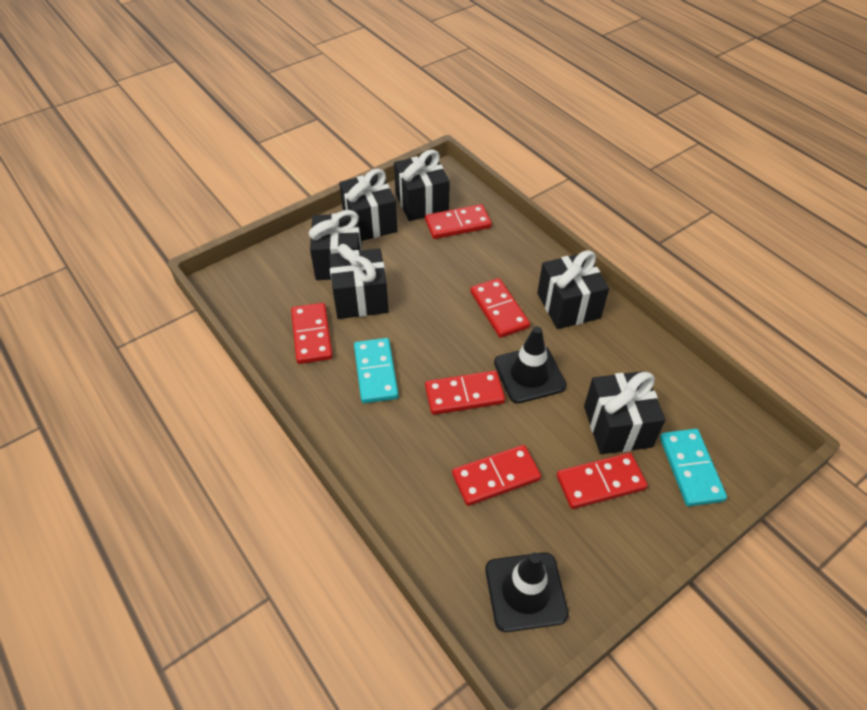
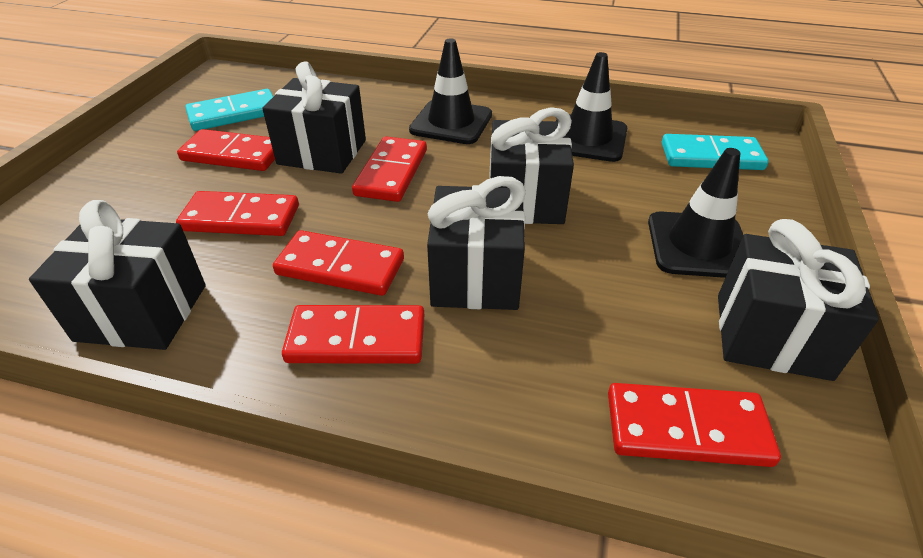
black gift: 6 -> 5
black traffic cone: 2 -> 3

